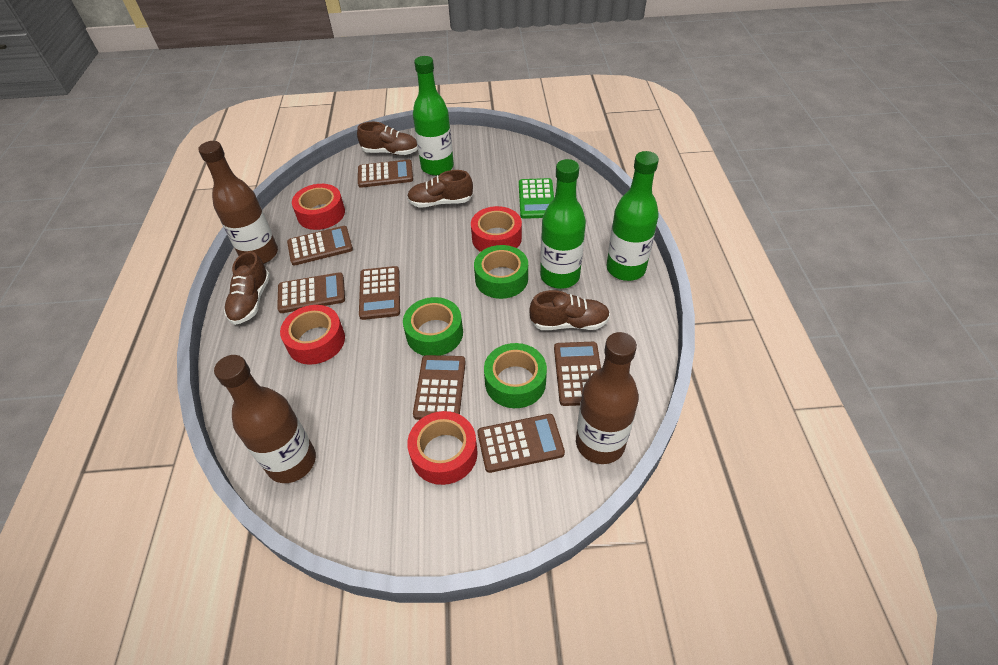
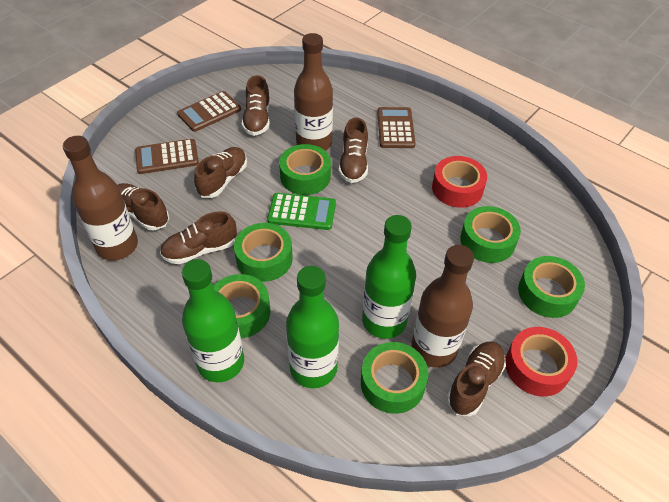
brown calculator: 7 -> 3
brown shoe: 4 -> 6
green tape: 3 -> 6
red tape: 4 -> 2

